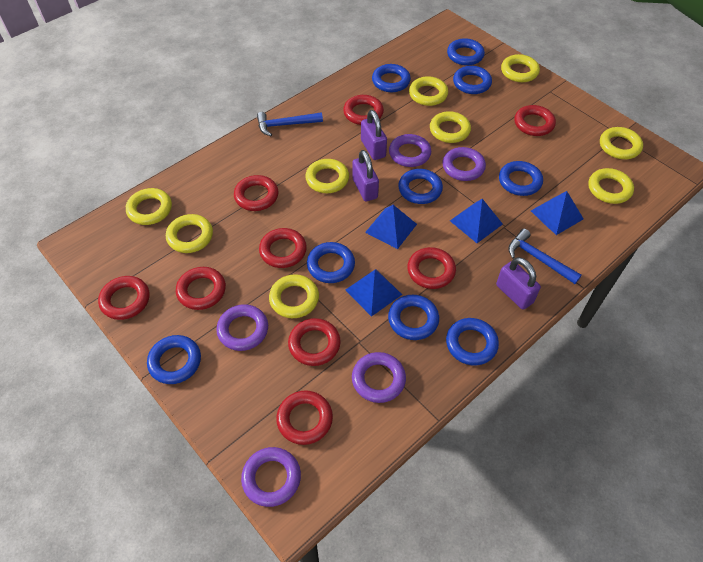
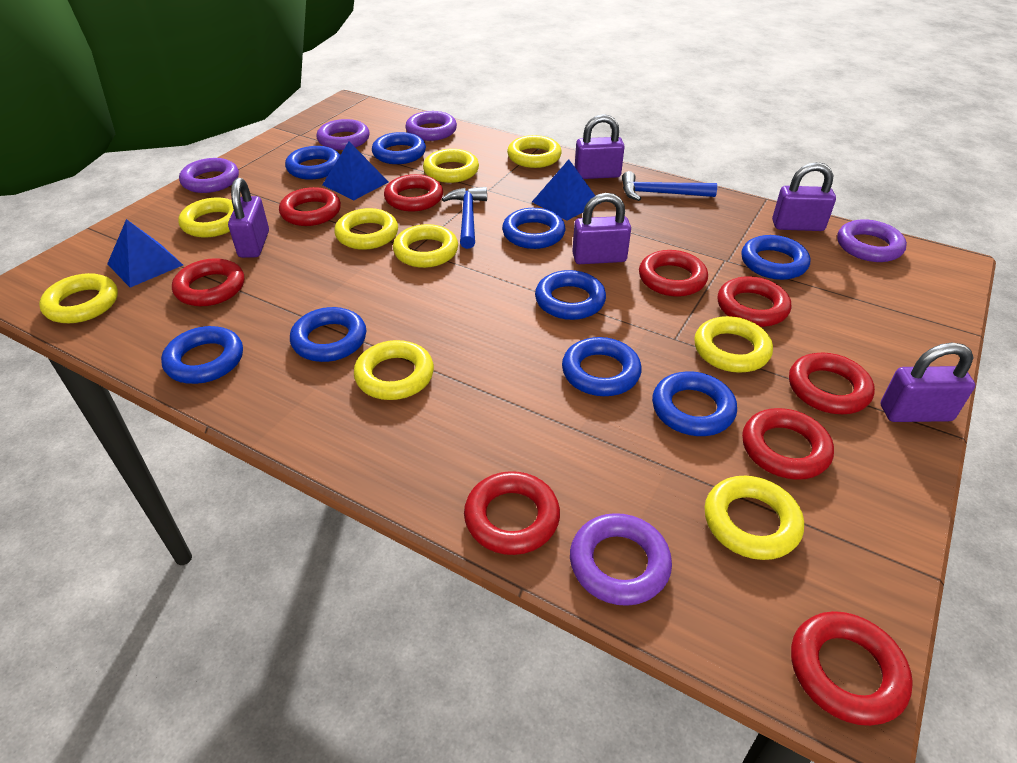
blue pyramid: 4 -> 3
purple padlock: 3 -> 5

